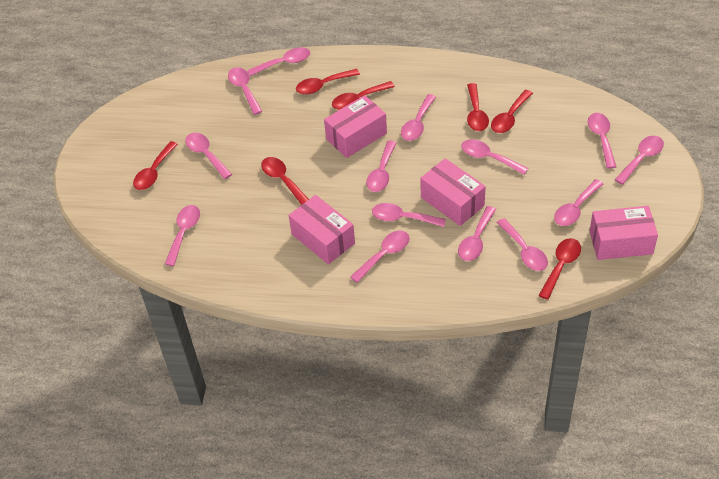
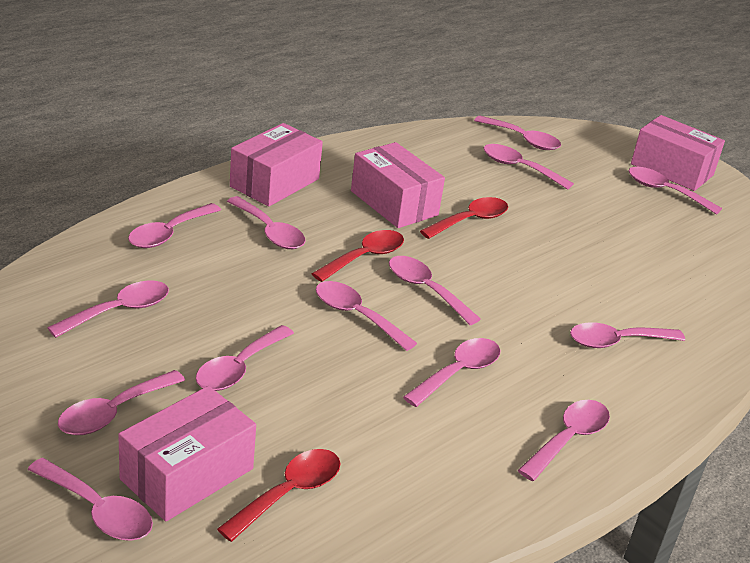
red spoon: 7 -> 3

